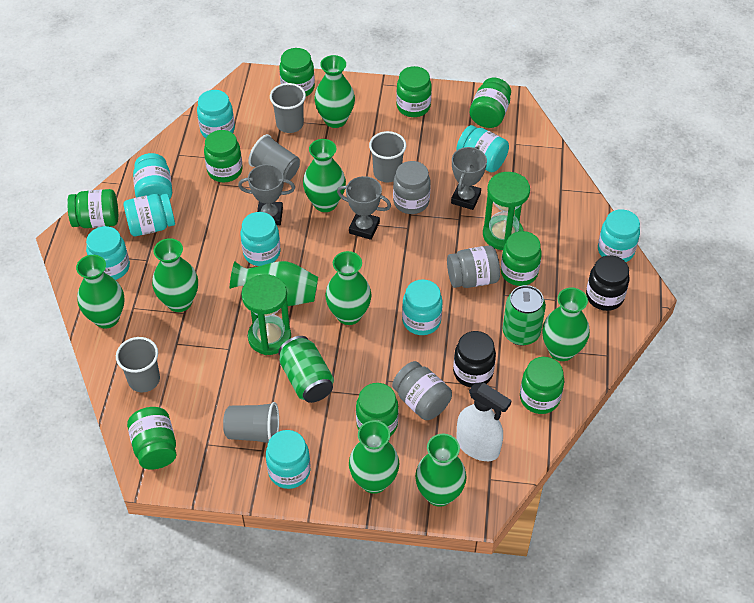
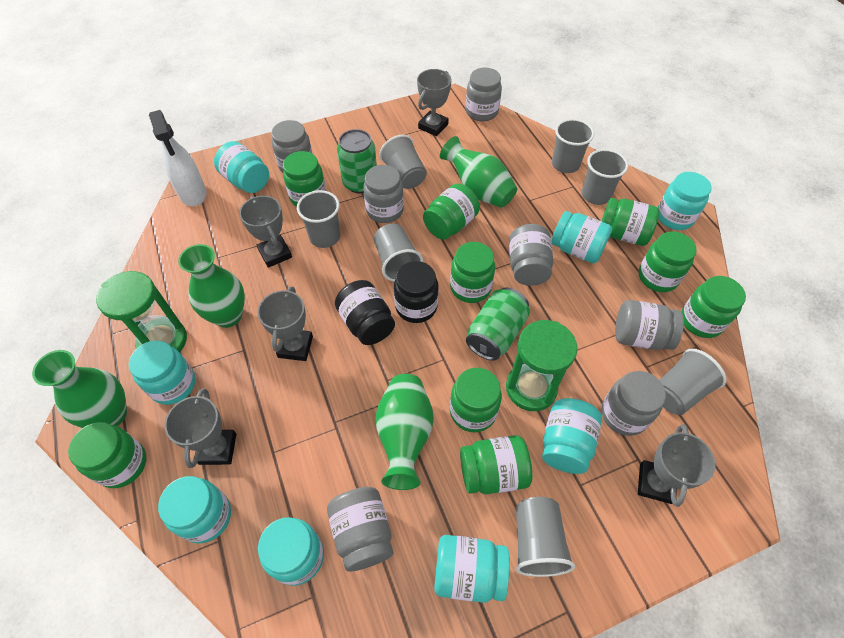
green vase: 9 -> 4
grey cup: 5 -> 7
grey jar: 3 -> 7
grey trophy: 3 -> 5
turquoise jar: 9 -> 8

